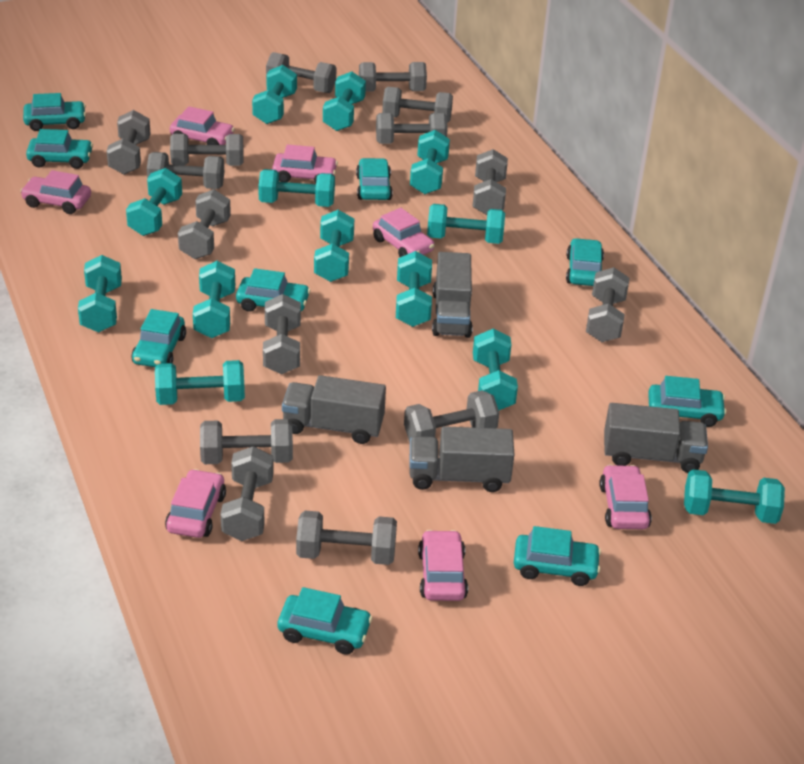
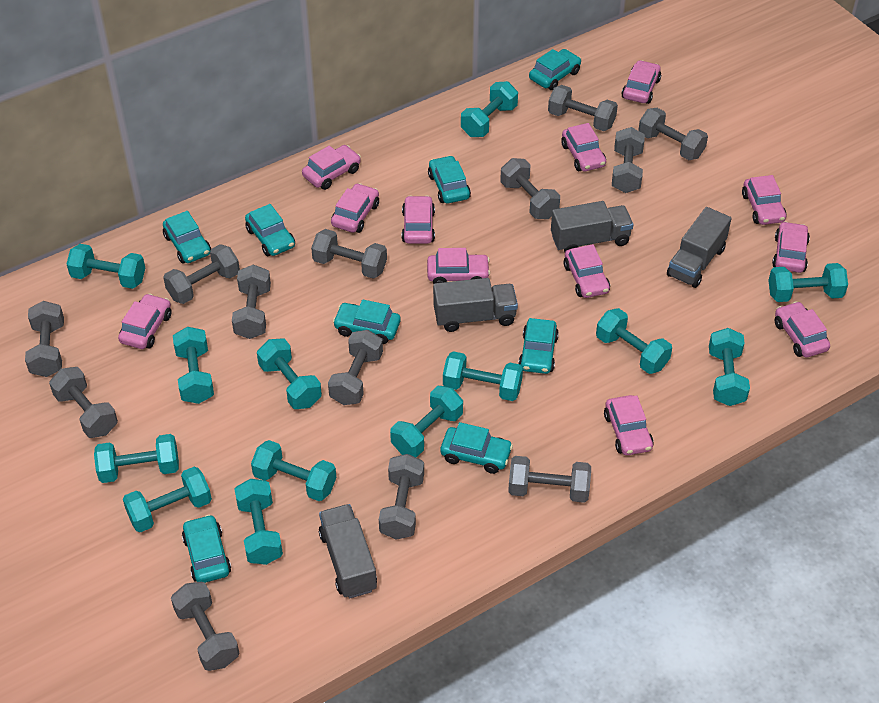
grey dumbbell: 15 -> 13
pink car: 7 -> 12
turquoise car: 9 -> 8

